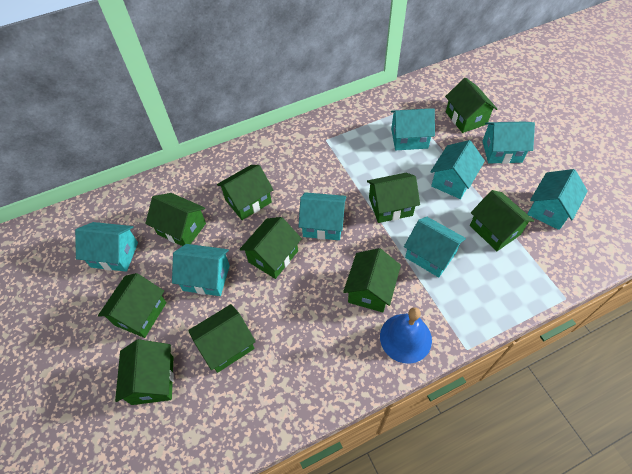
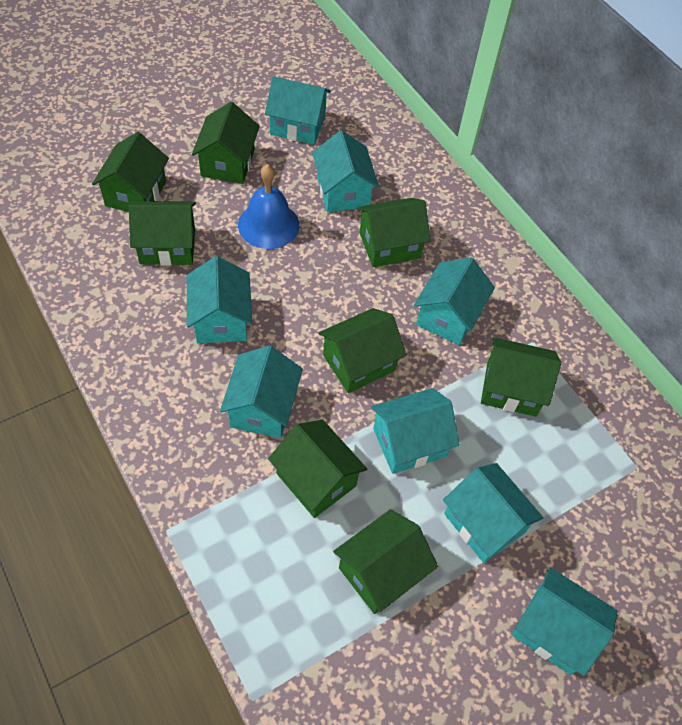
green house: 10 -> 8

